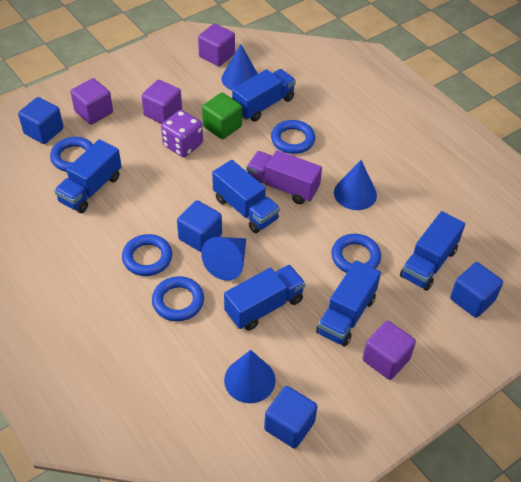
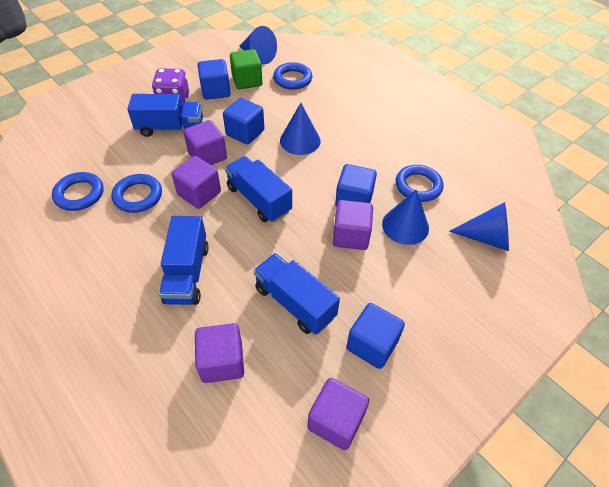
blue ring: 5 -> 4
blue truck: 6 -> 4
purple cube: 4 -> 5
purple truck: 1 -> 0

